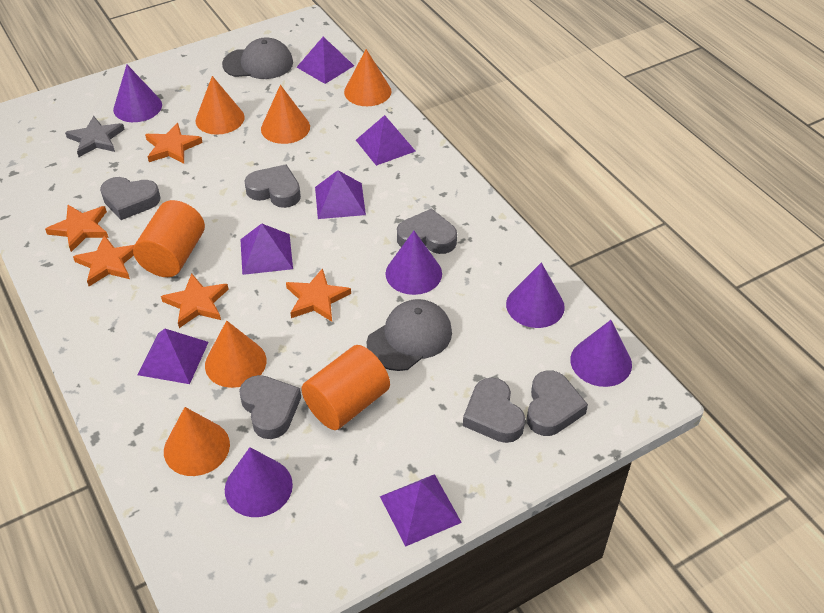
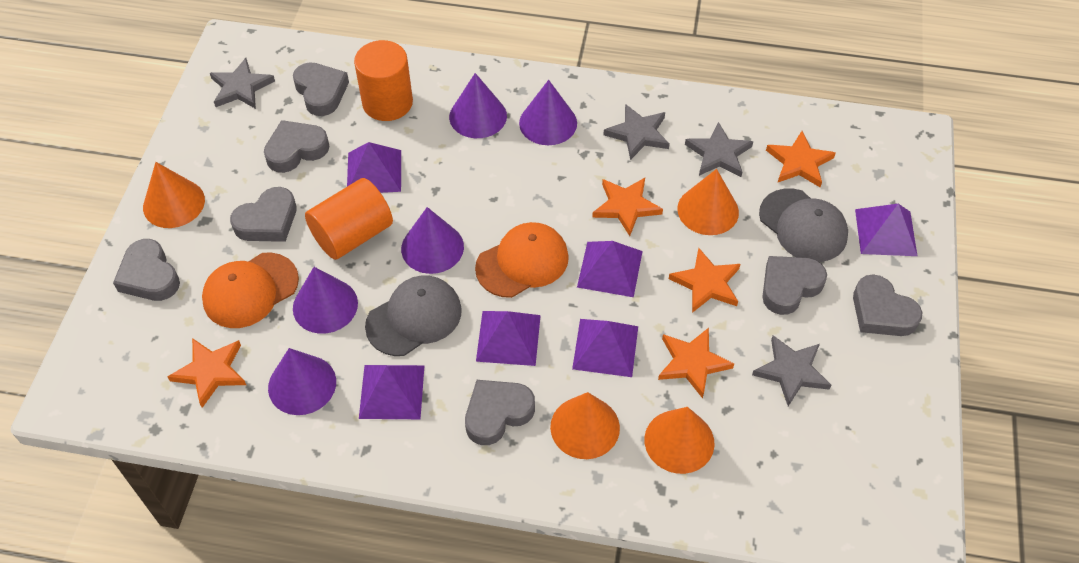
grey heart: 6 -> 7
grey star: 1 -> 4
orange cap: 0 -> 2
orange cone: 5 -> 4

